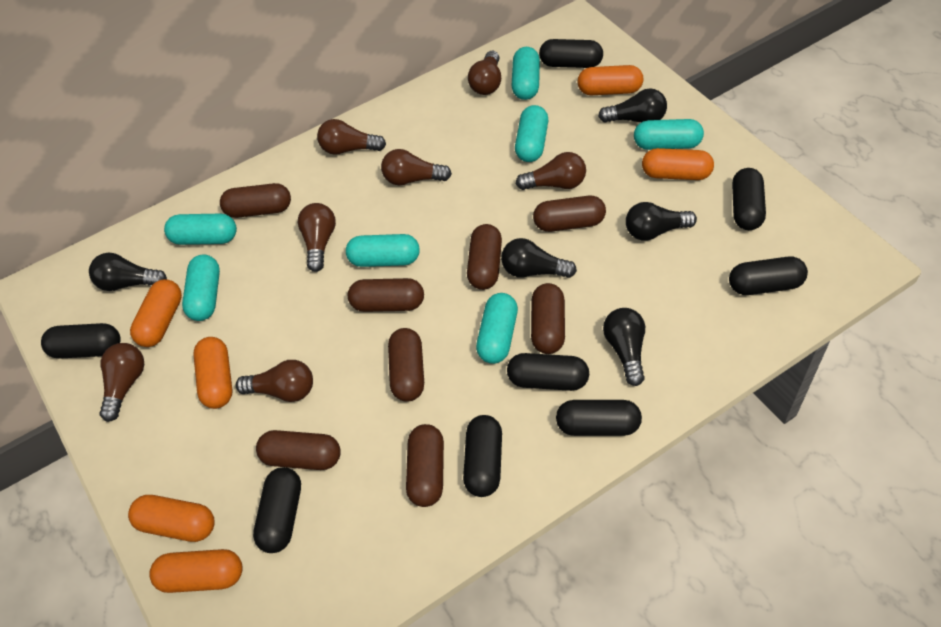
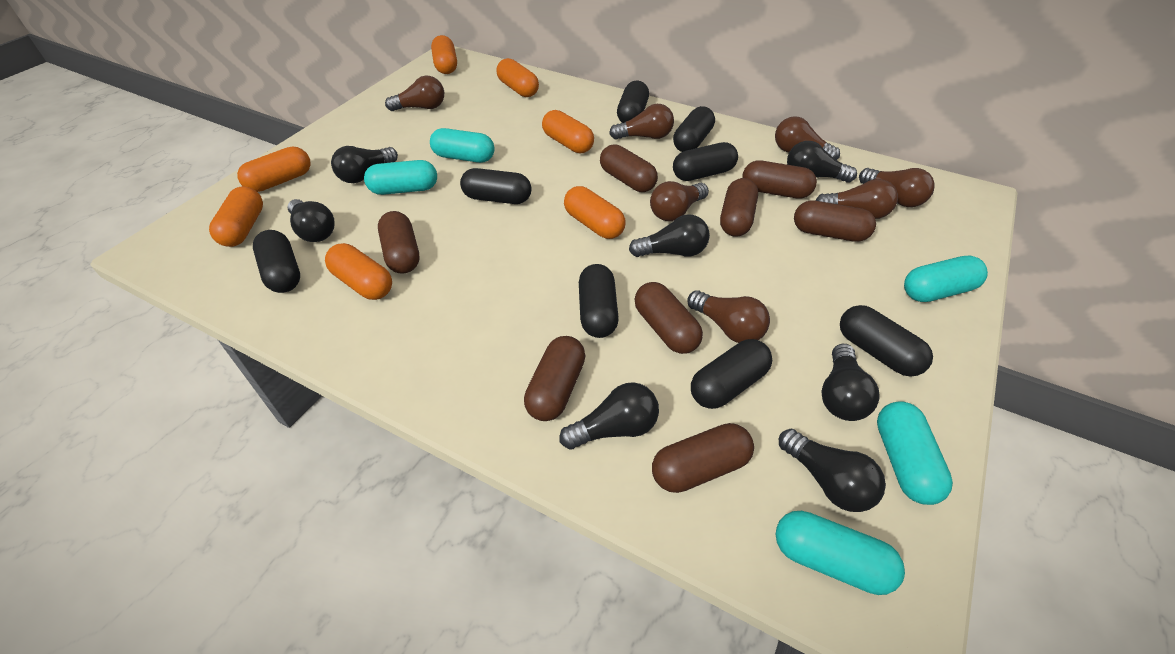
black light bulb: 5 -> 7
orange capsule: 6 -> 7
turquoise capsule: 7 -> 5

